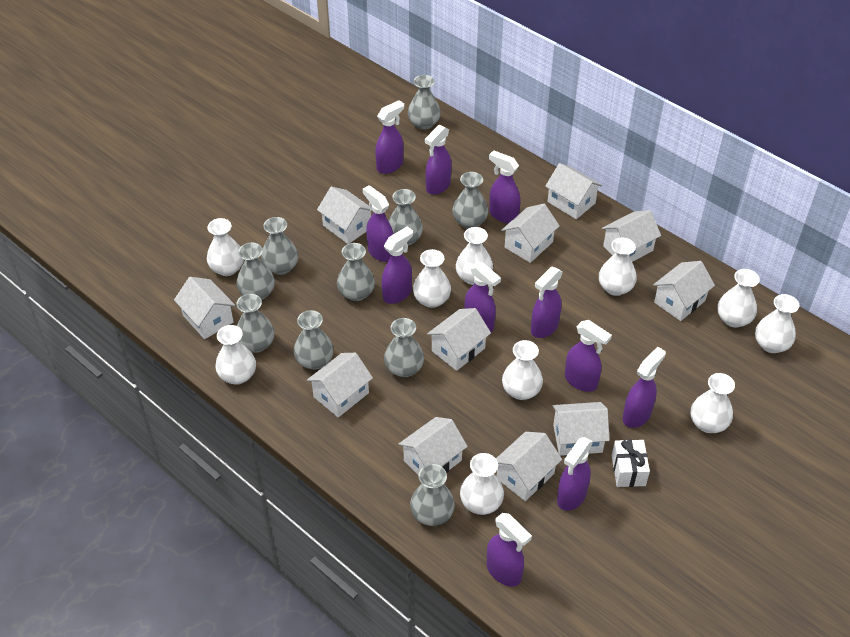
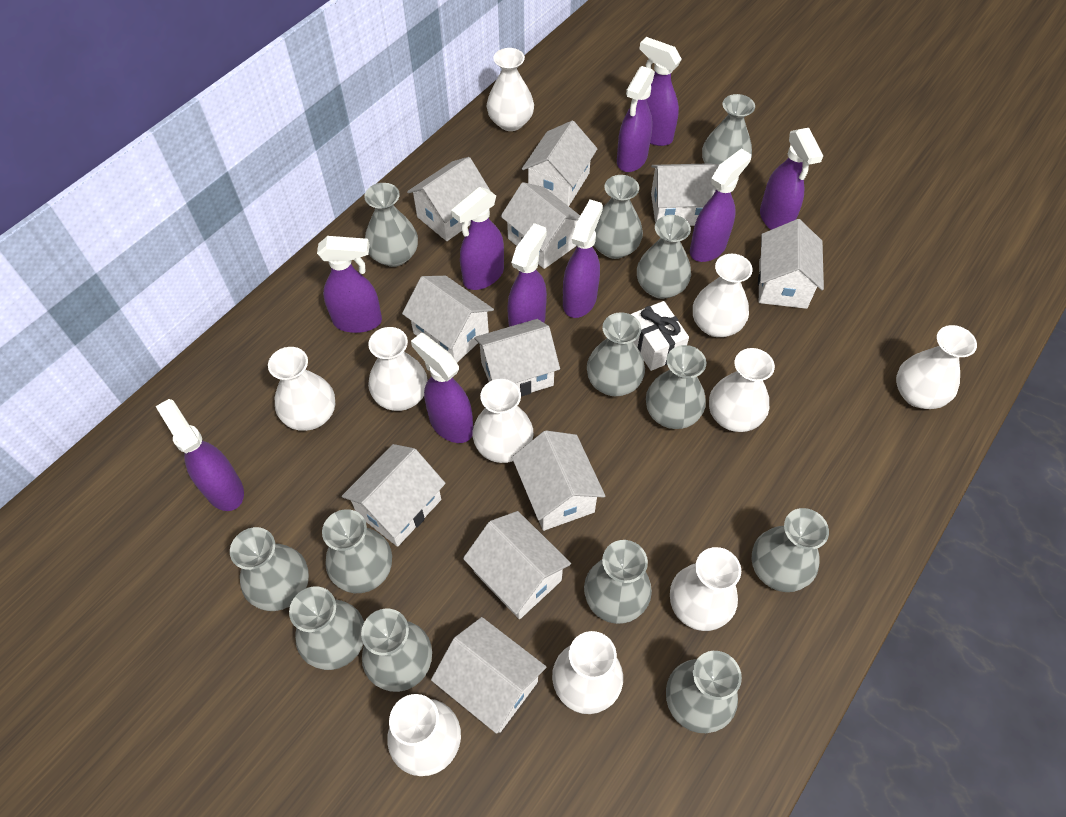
grey vase: 10 -> 13
purple spray bottle: 11 -> 10

